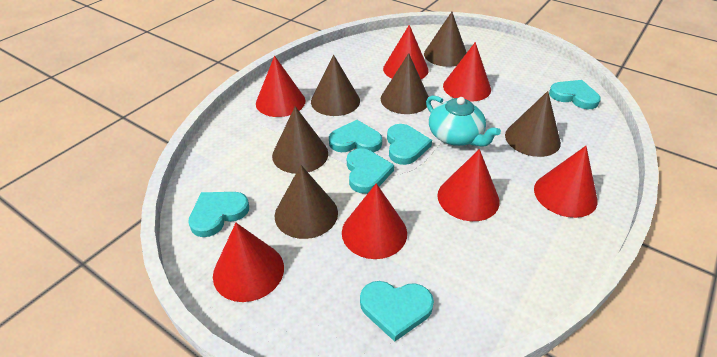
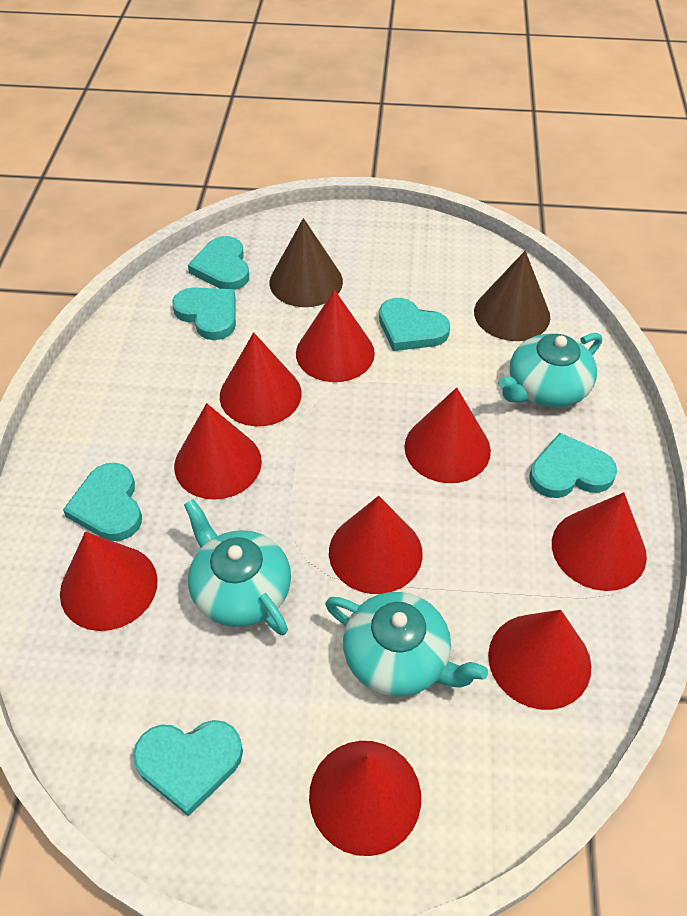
brown cone: 6 -> 2
red cone: 7 -> 9
turquoise teapot: 1 -> 3

